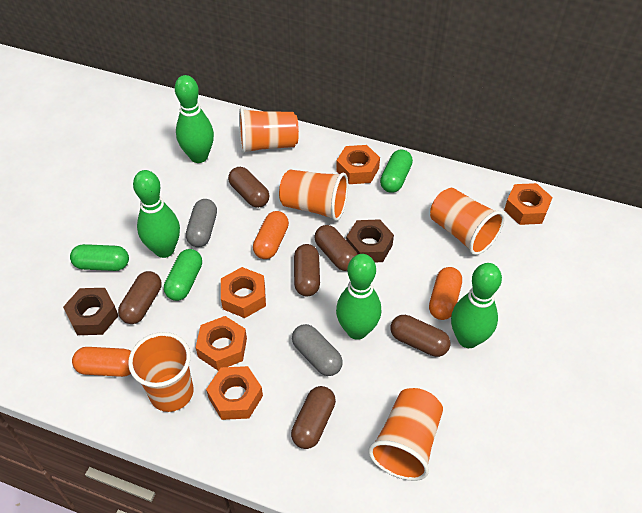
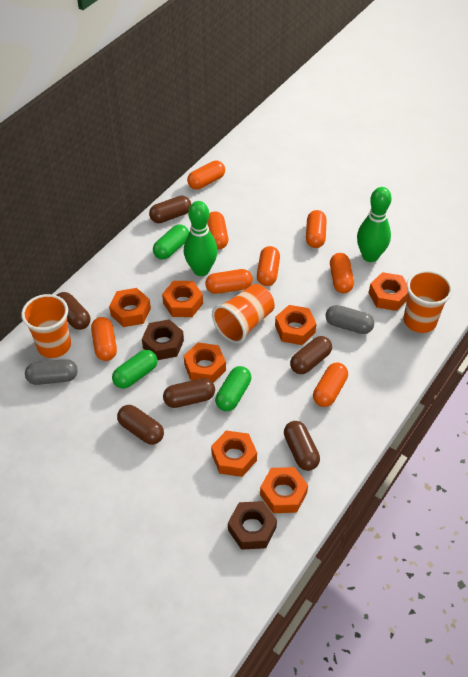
green bowling pin: 4 -> 2
orange capsule: 3 -> 8
orange cup: 5 -> 3
orange nut: 5 -> 7

